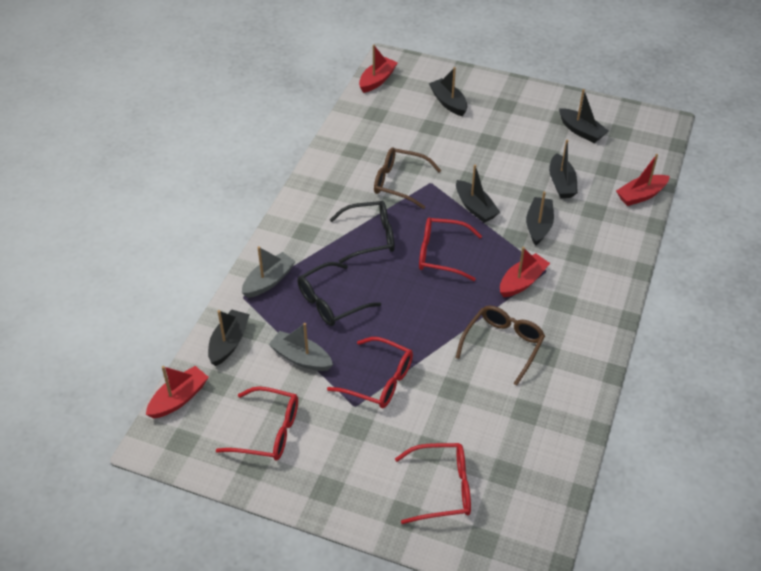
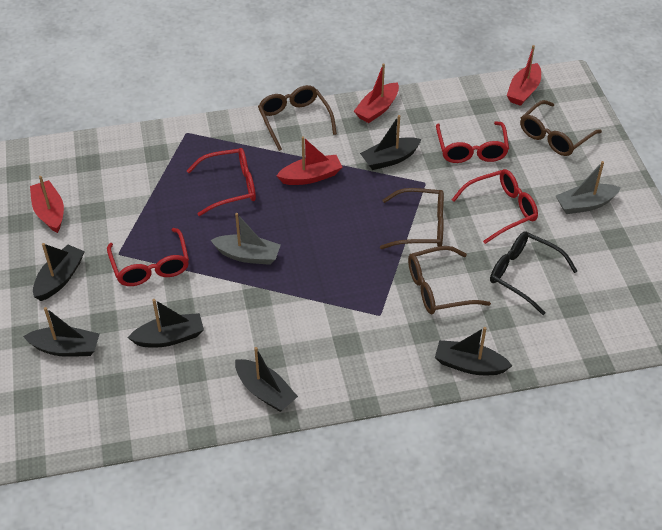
black glasses: 2 -> 1
brown glasses: 2 -> 4

